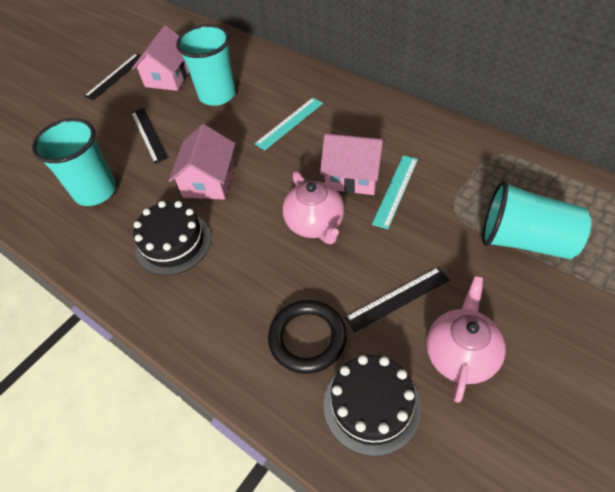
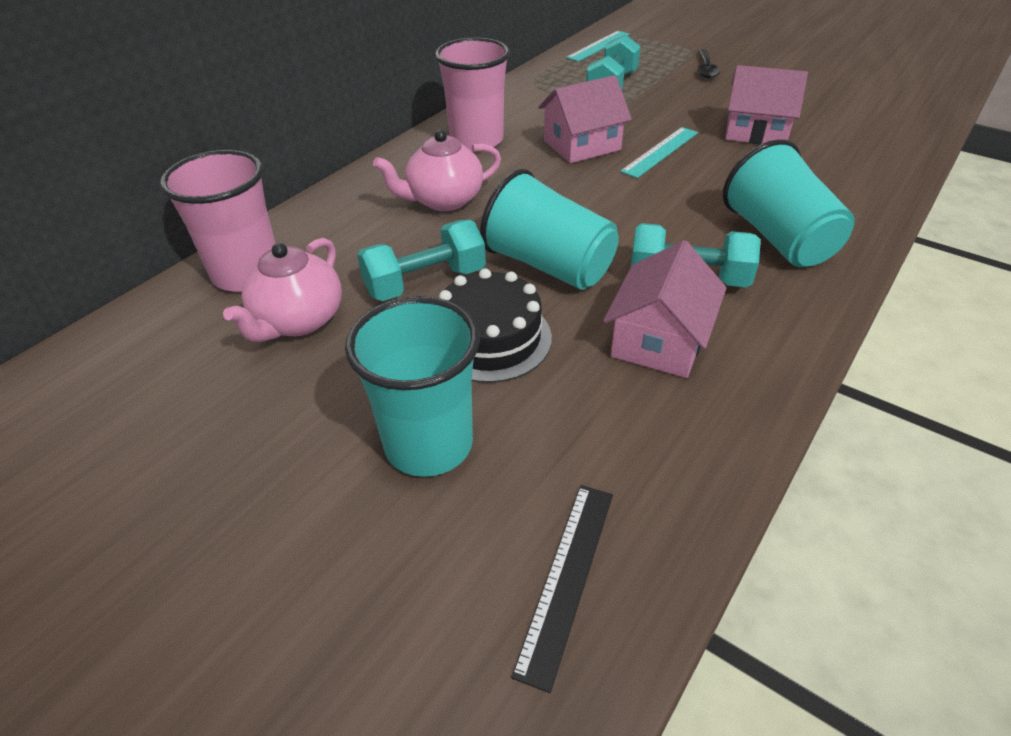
black cake: 2 -> 1
black ring: 1 -> 0
black ruler: 3 -> 1
black spoon: 0 -> 1
pink cup: 0 -> 2
turquoise dumbbell: 0 -> 3

